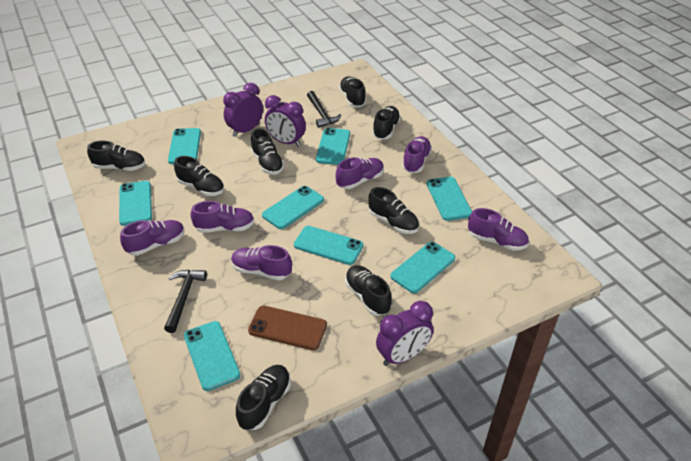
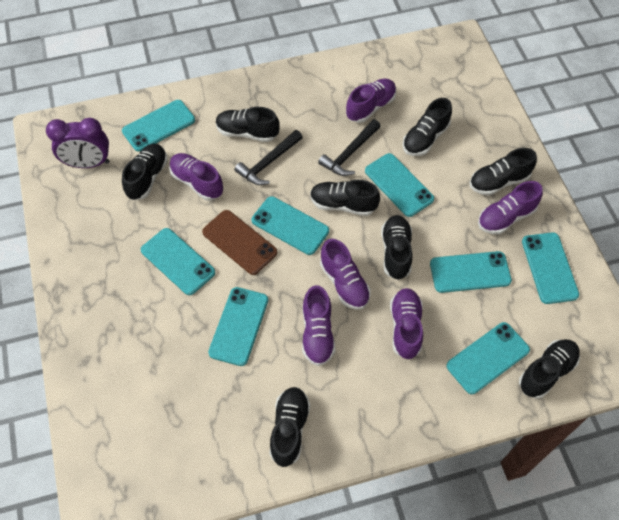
purple clock: 3 -> 1

